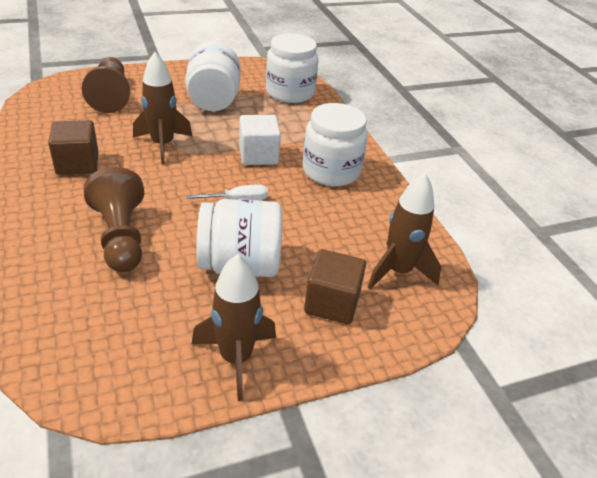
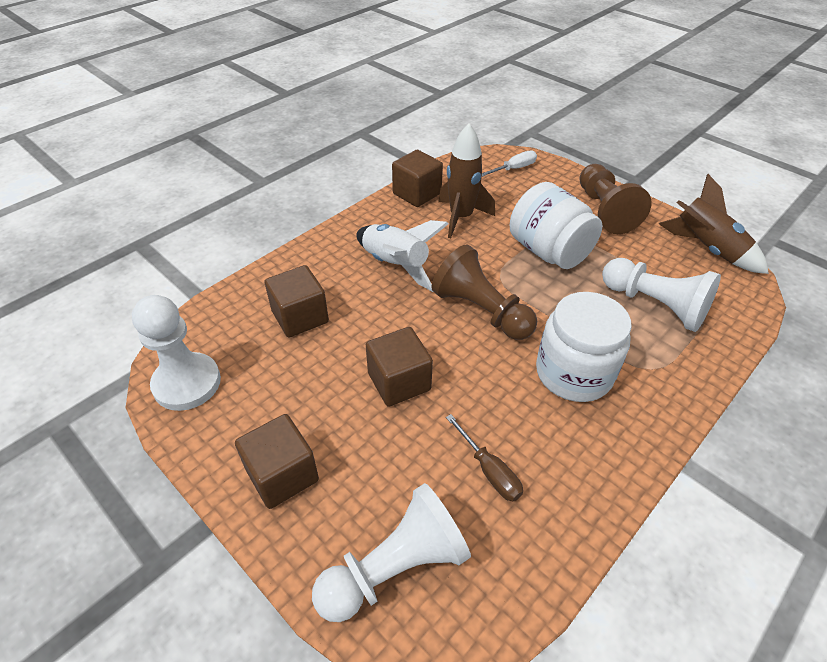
brown cube: 2 -> 4
brown rocket: 3 -> 2
brown screwdriver: 0 -> 1
white cube: 1 -> 0
white jar: 4 -> 2
white pawn: 0 -> 3
white rocket: 0 -> 1

